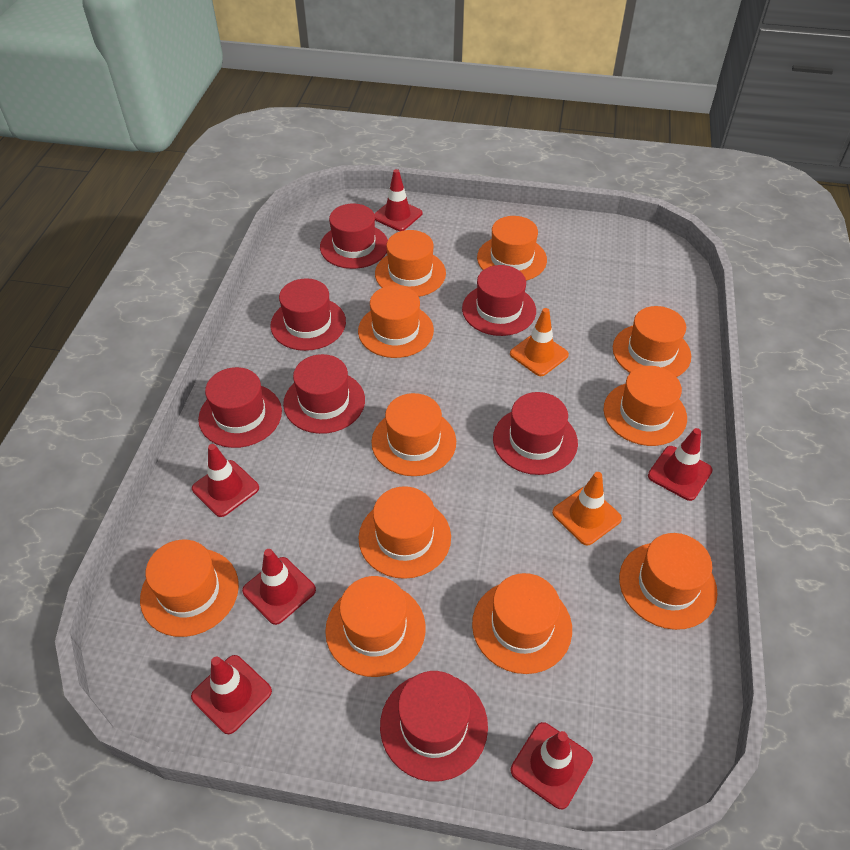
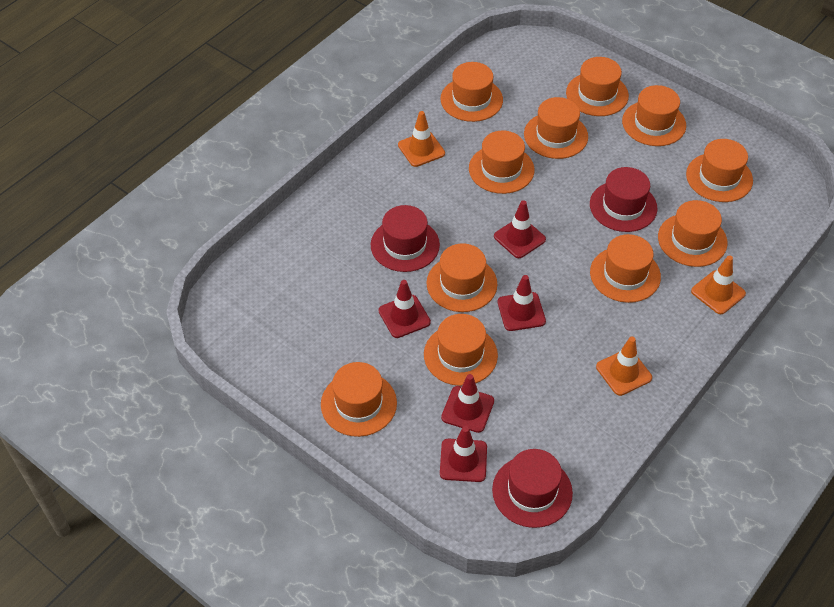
orange traffic cone: 2 -> 3
red hat: 7 -> 3
red traffic cone: 6 -> 5

